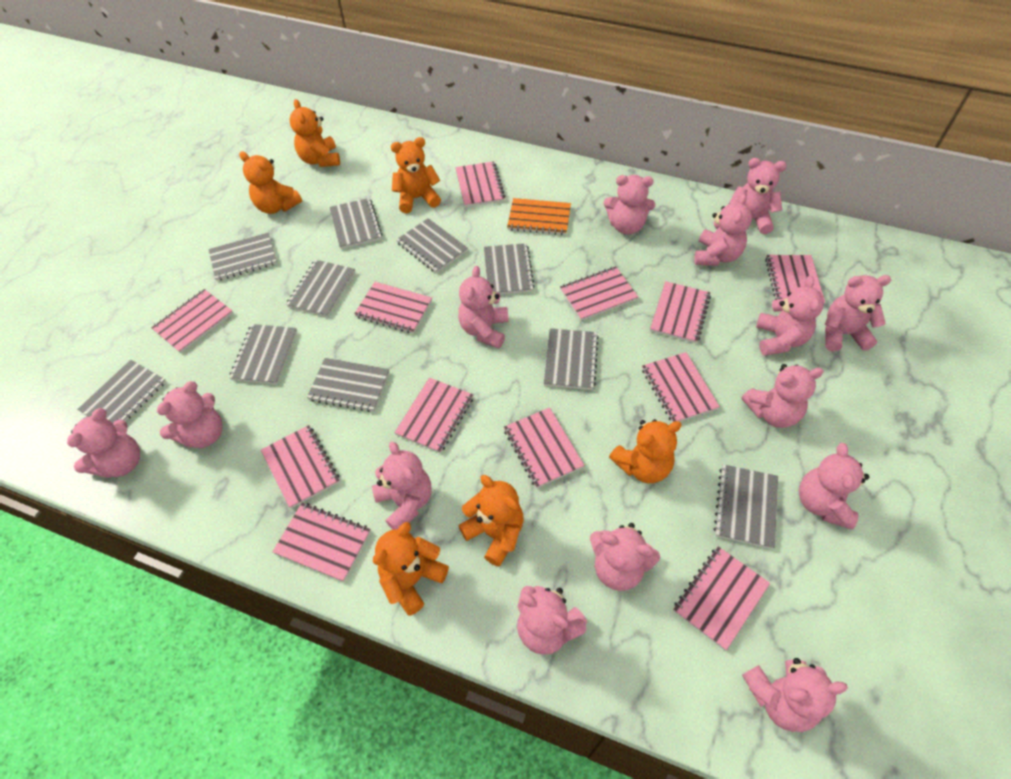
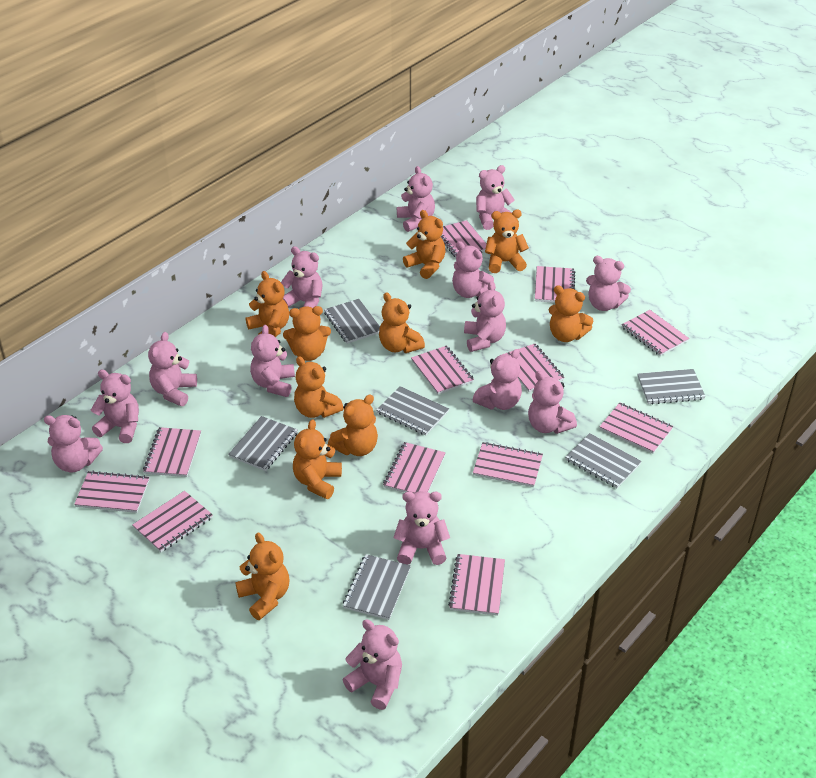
grey notebook: 10 -> 6
orange notebook: 1 -> 0
orange teddy bear: 6 -> 10

